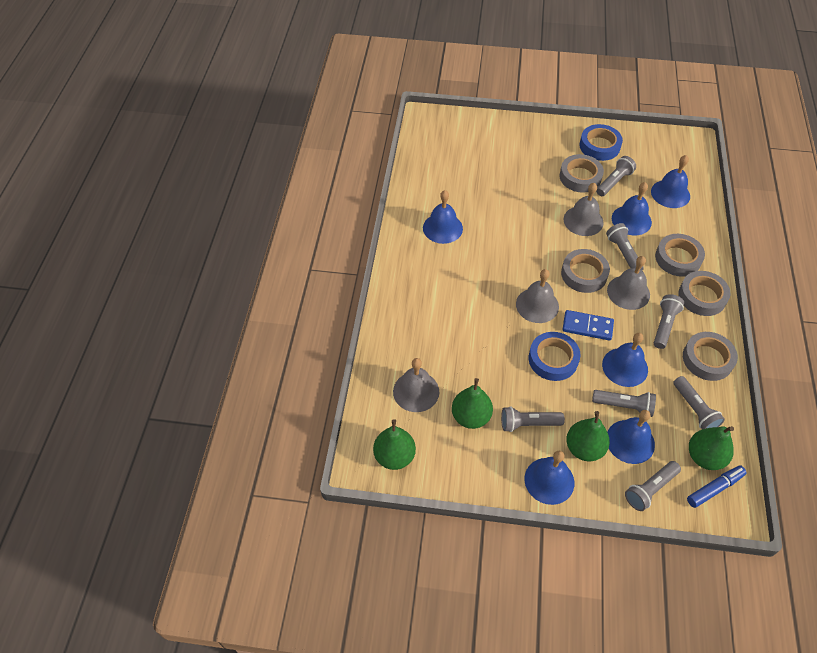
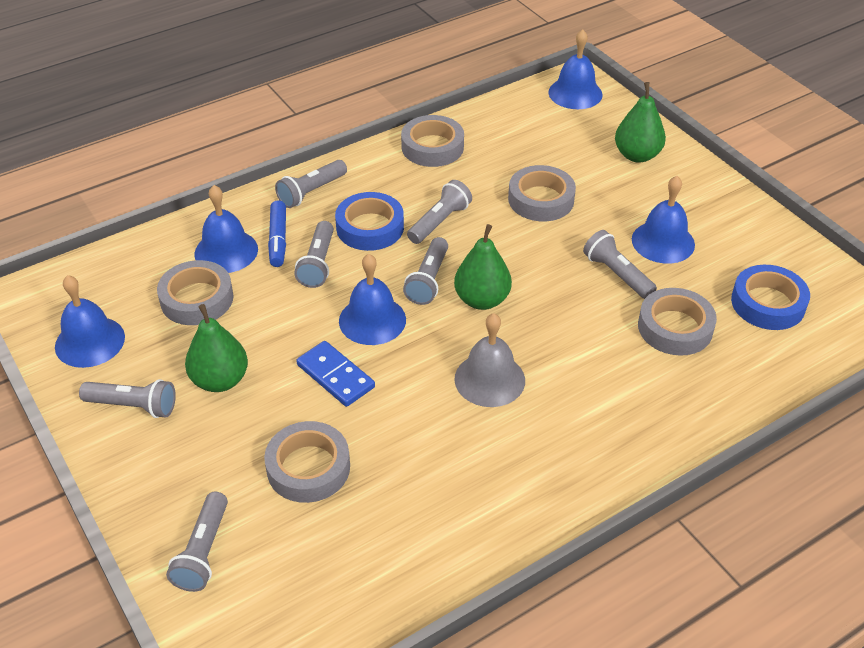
blue bell: 6 -> 5
green pear: 4 -> 3
grey bell: 4 -> 1

